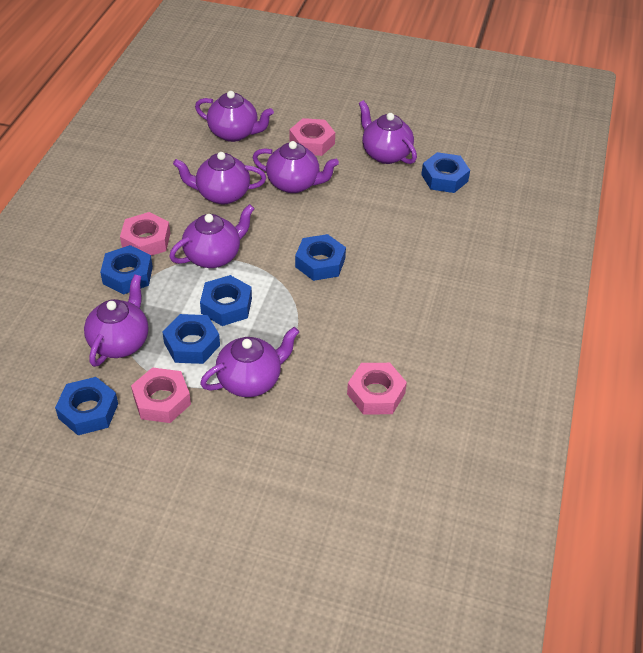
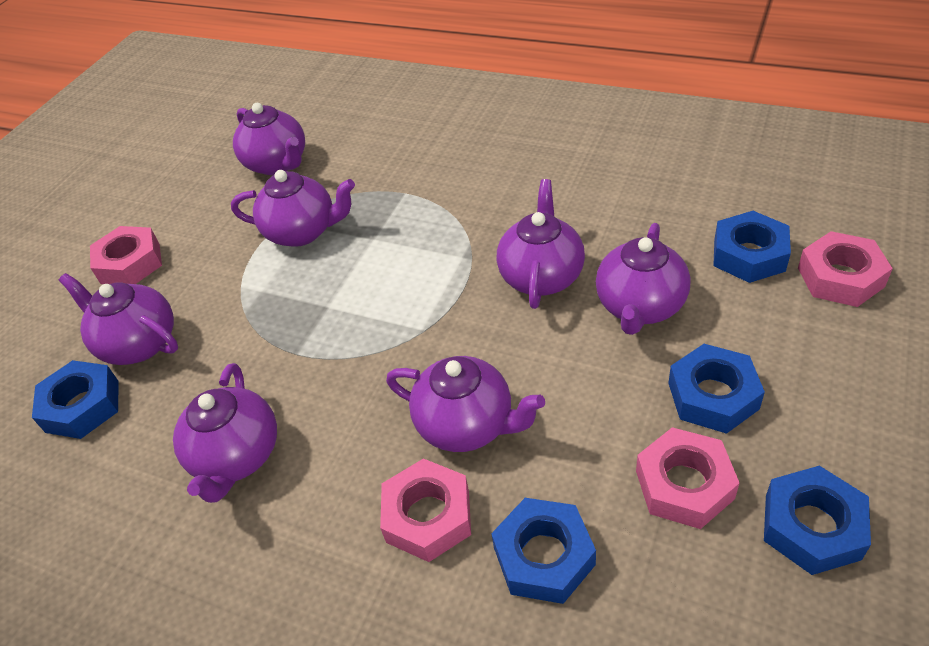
blue nut: 6 -> 5

